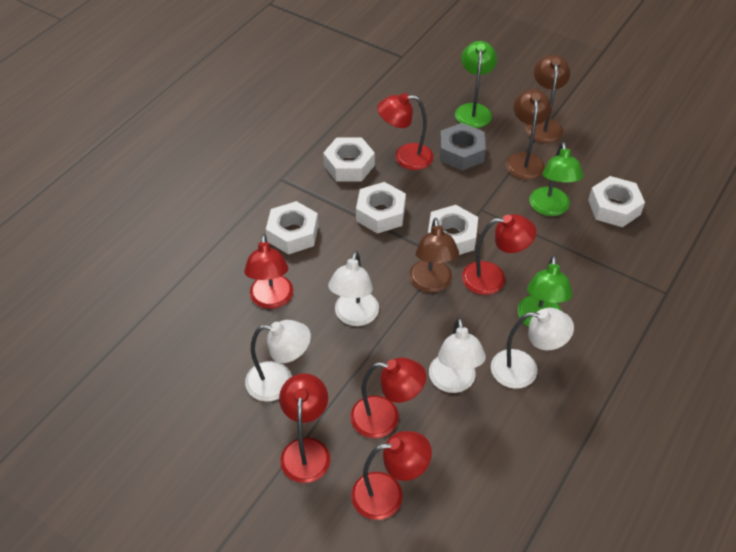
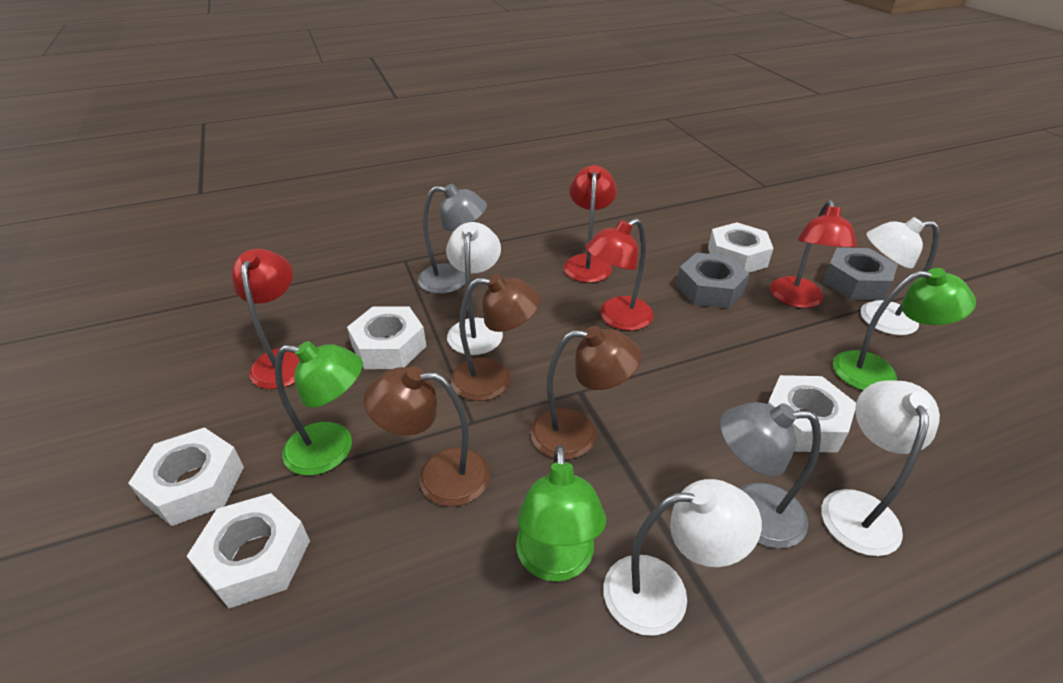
grey lamp: 0 -> 2
grey nut: 1 -> 2
red lamp: 6 -> 4

